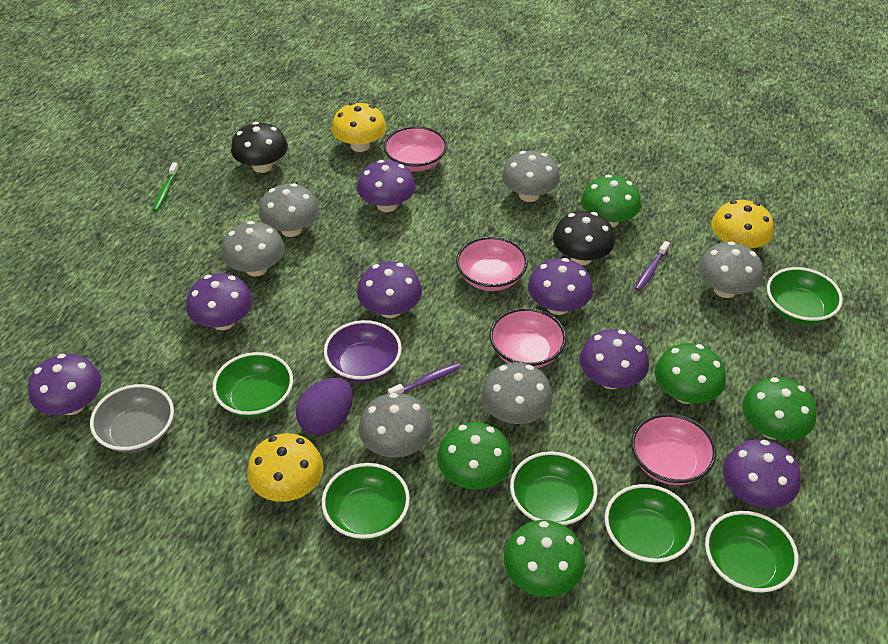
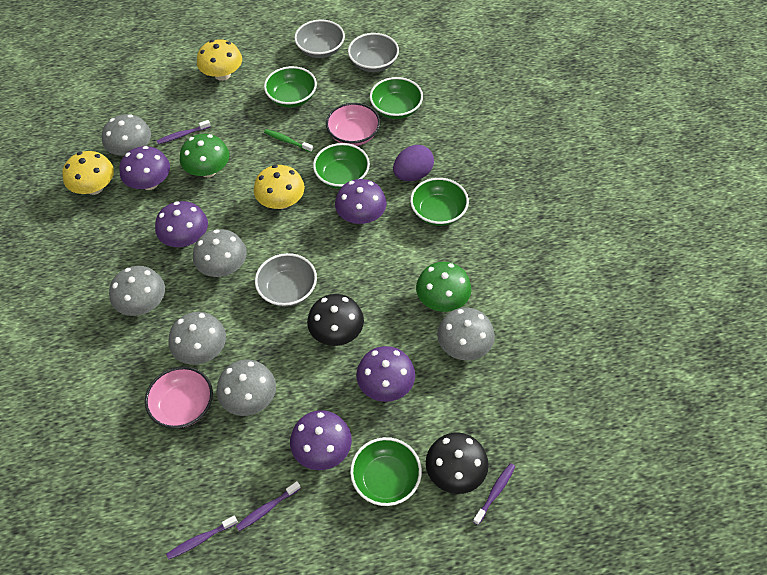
green bowl: 6 -> 5
green mushroom: 5 -> 2
grey bowl: 1 -> 3
pink bowl: 4 -> 2
purple bowl: 1 -> 0
purple mushroom: 7 -> 5
purple toothbrush: 2 -> 4

